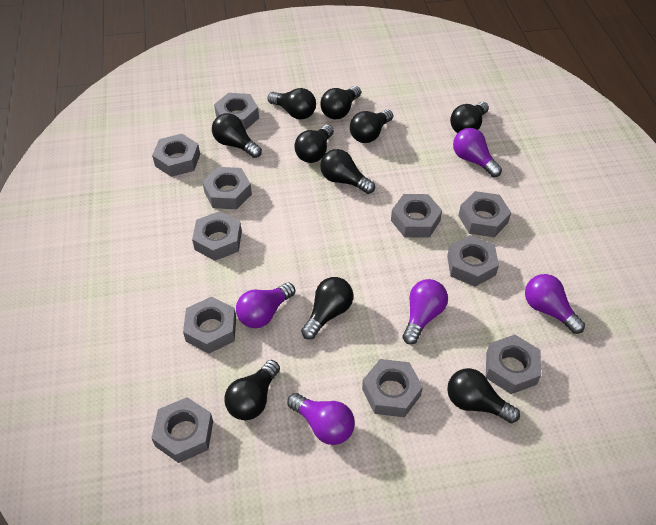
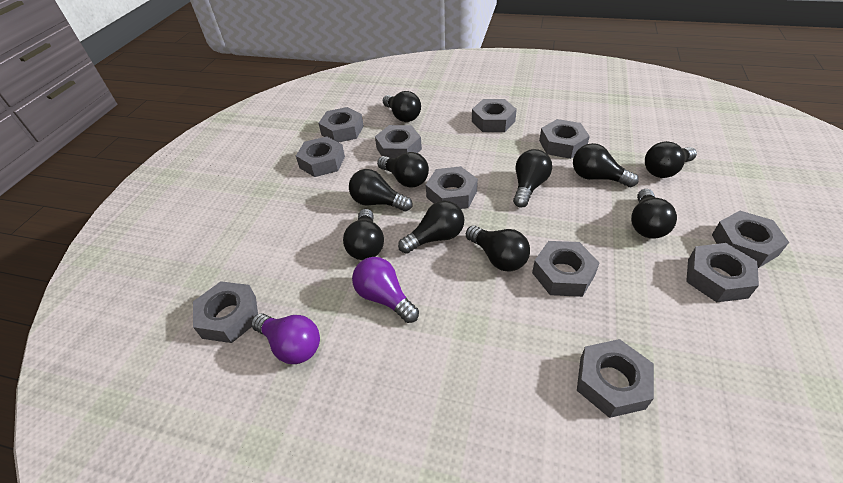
purple light bulb: 5 -> 2

